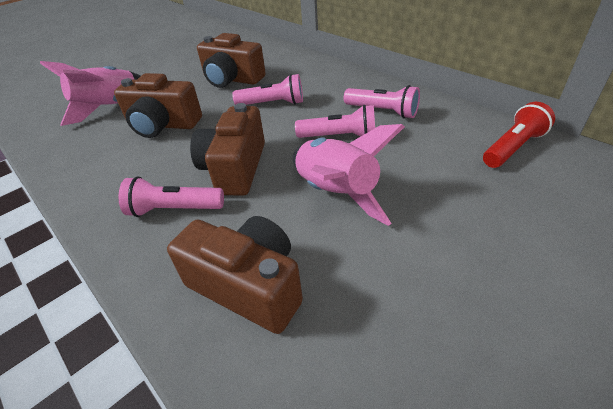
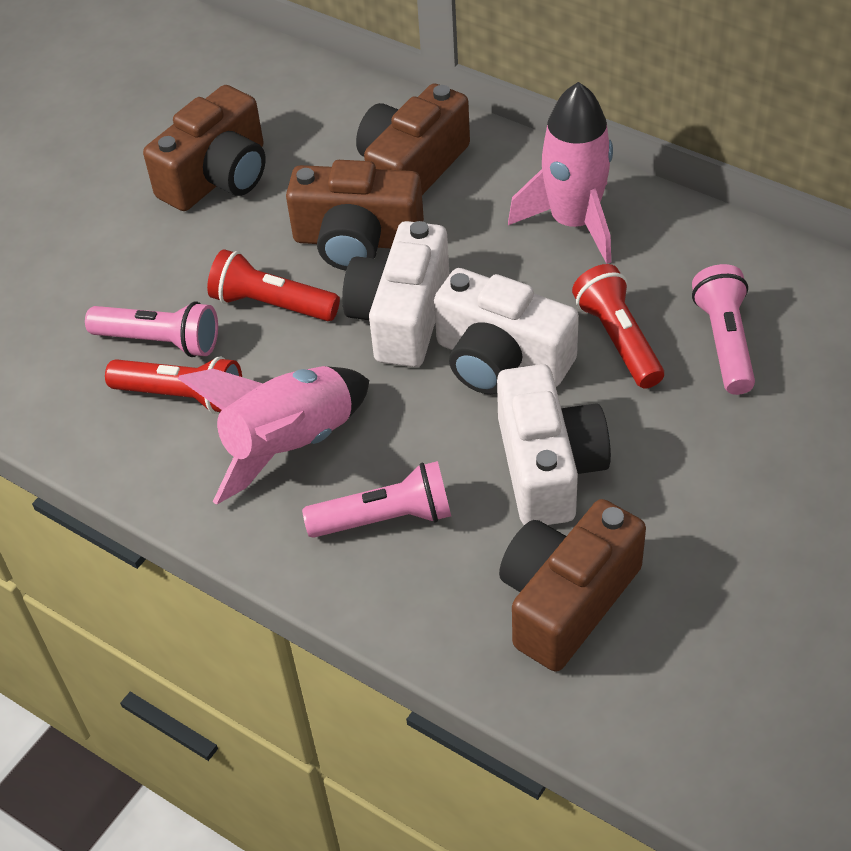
pink flashlight: 4 -> 3
red flashlight: 1 -> 3
white camera: 0 -> 3

